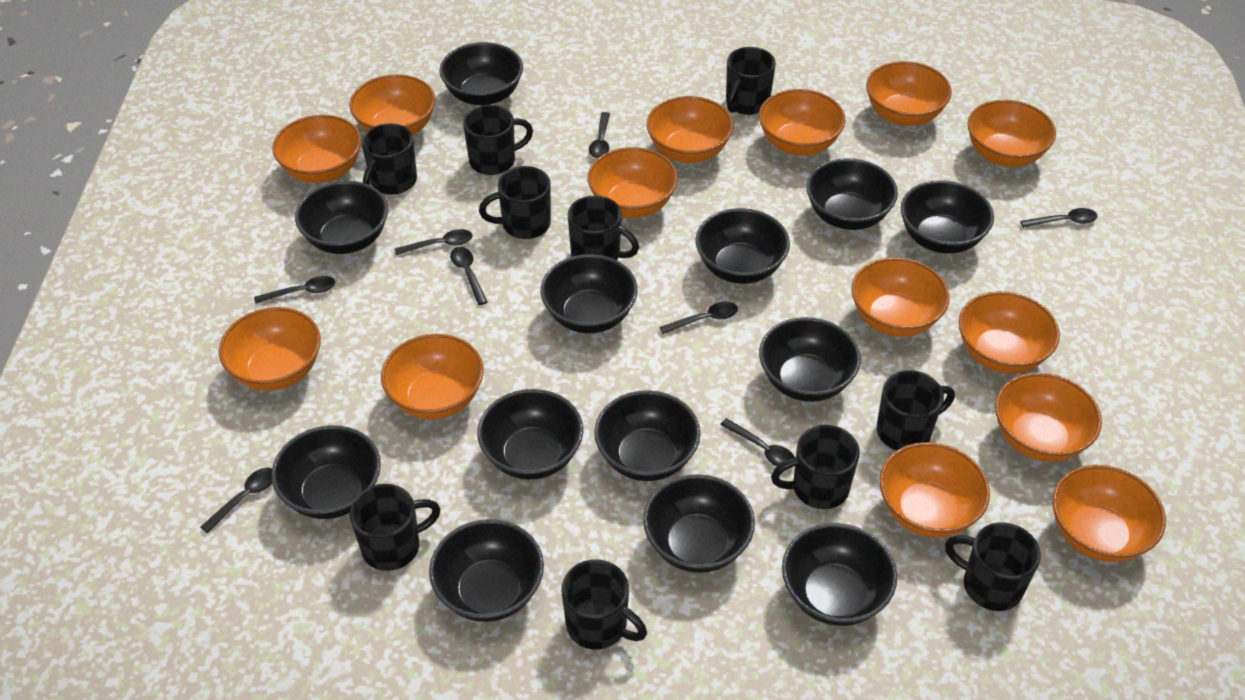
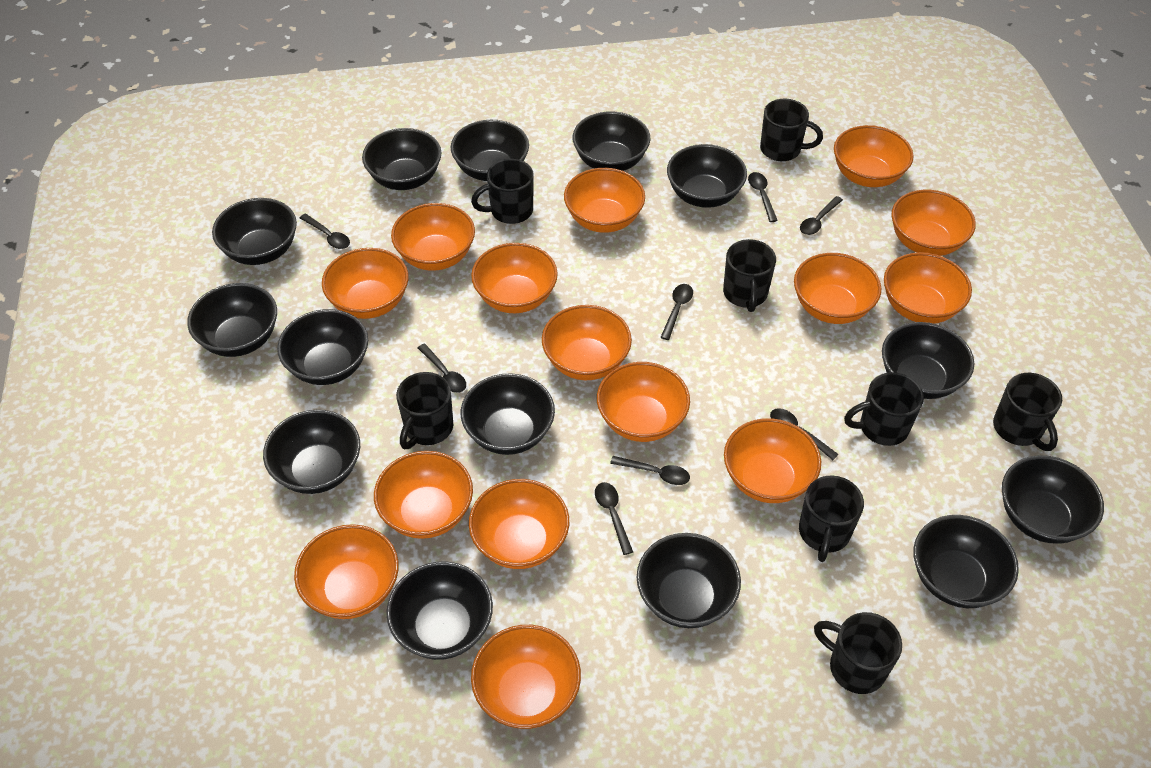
black bowl: 13 -> 14
black mug: 10 -> 8
orange bowl: 14 -> 15

